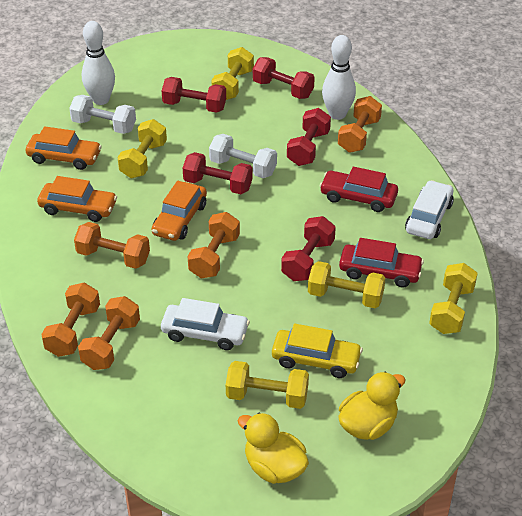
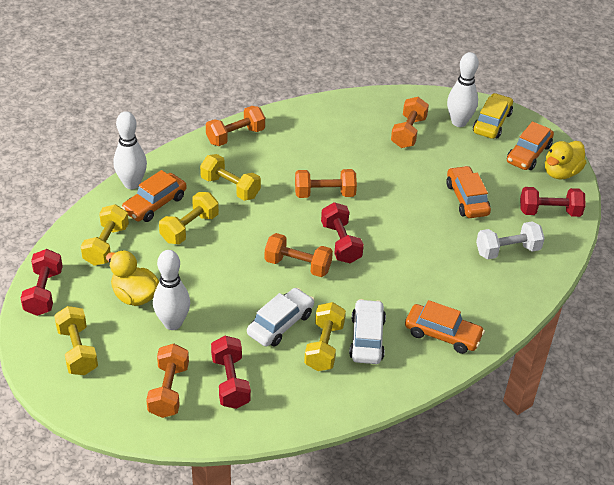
orange car: 3 -> 4
red car: 2 -> 0
red dumbbell: 5 -> 4
white bowling pin: 2 -> 3
white dumbbell: 2 -> 1

